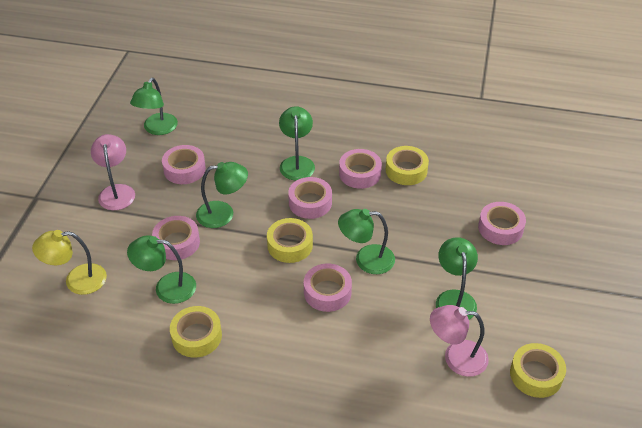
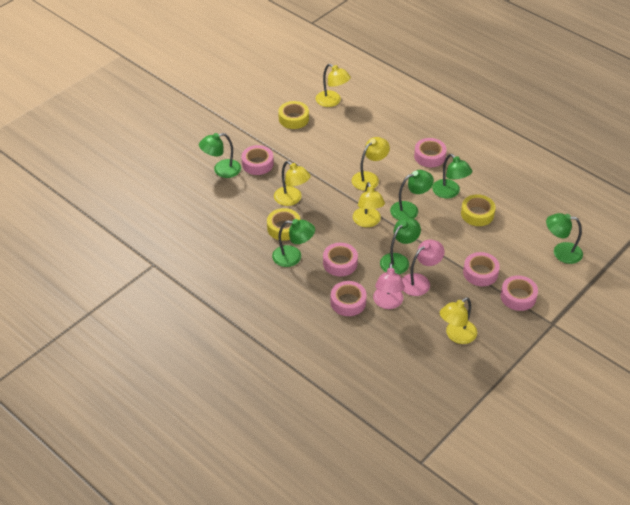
yellow lamp: 1 -> 5
yellow tape: 4 -> 3

